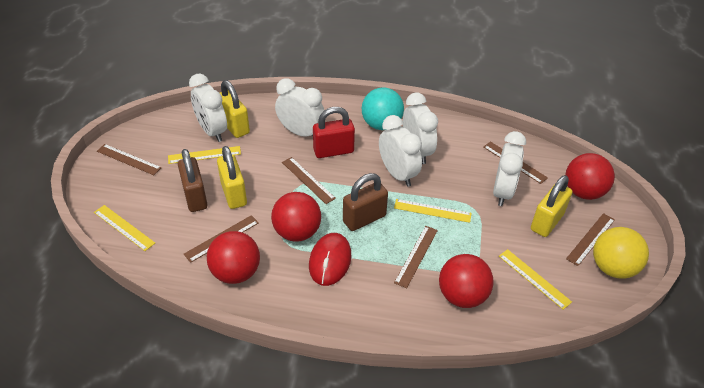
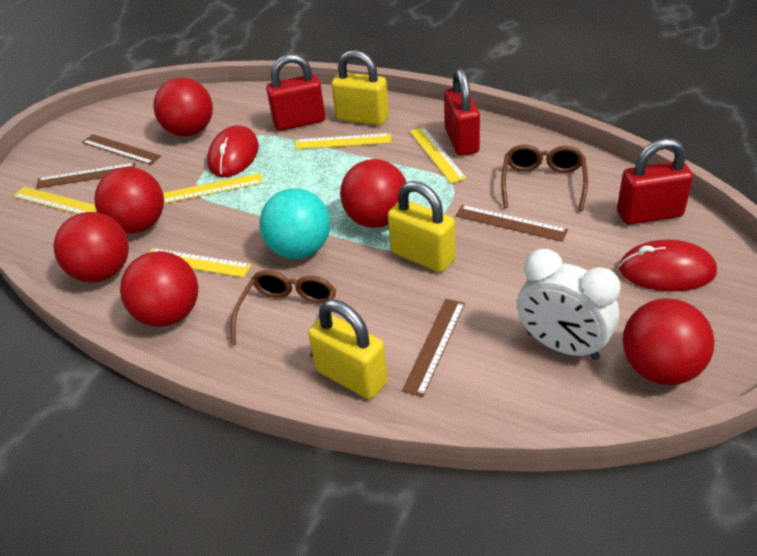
brown glasses: 0 -> 2
brown padlock: 2 -> 0
brown ruler: 6 -> 4
red ball: 4 -> 6
red mouse: 1 -> 2
red padlock: 1 -> 3
white clock: 5 -> 1
yellow ball: 1 -> 0
yellow ruler: 4 -> 5

